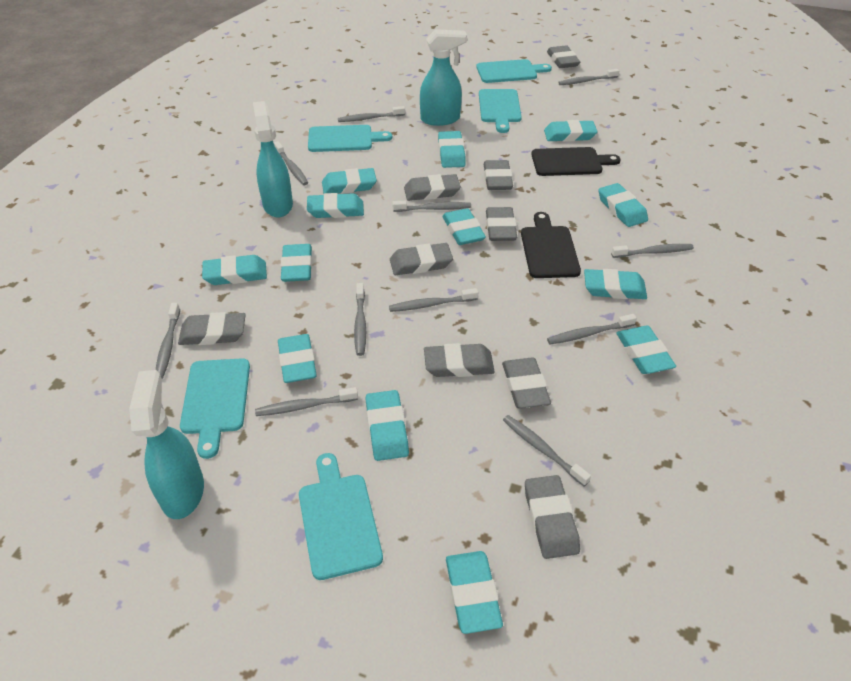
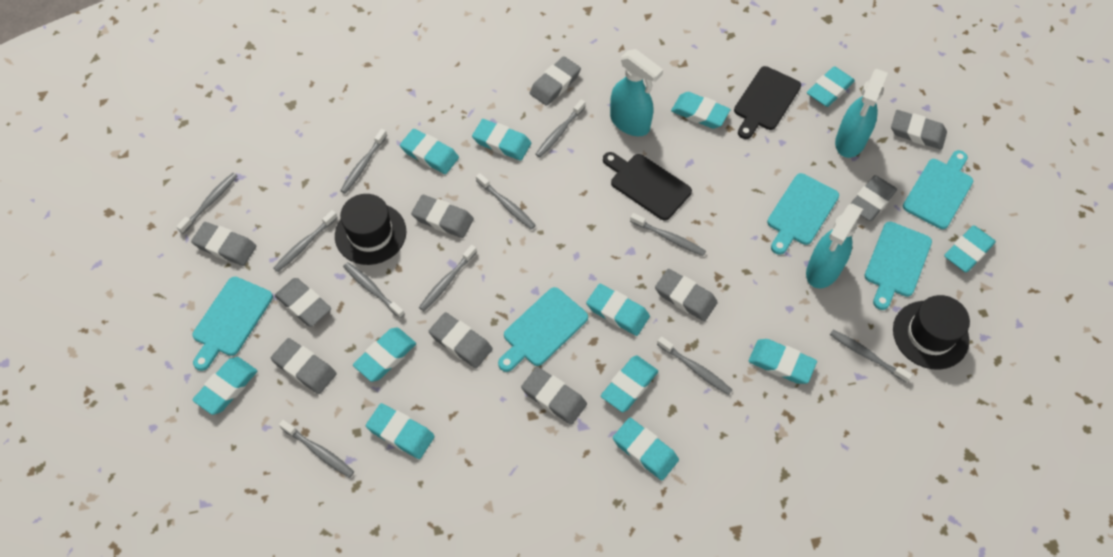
black hat: 0 -> 2
grey eraser: 9 -> 10
turquoise eraser: 13 -> 12

